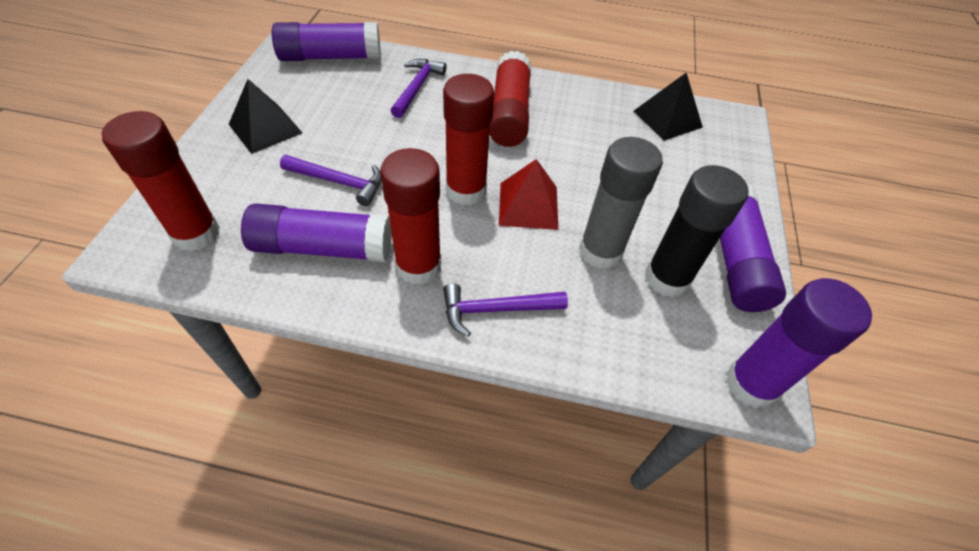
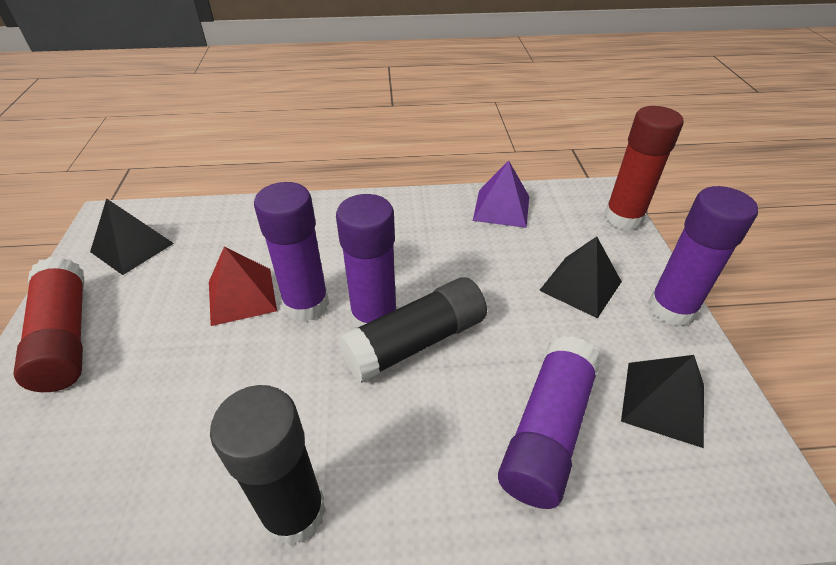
black glue stick: 1 -> 2
black pyramid: 2 -> 3
grey glue stick: 1 -> 0
purple hammer: 3 -> 0
purple pyramid: 0 -> 1
red glue stick: 4 -> 2

